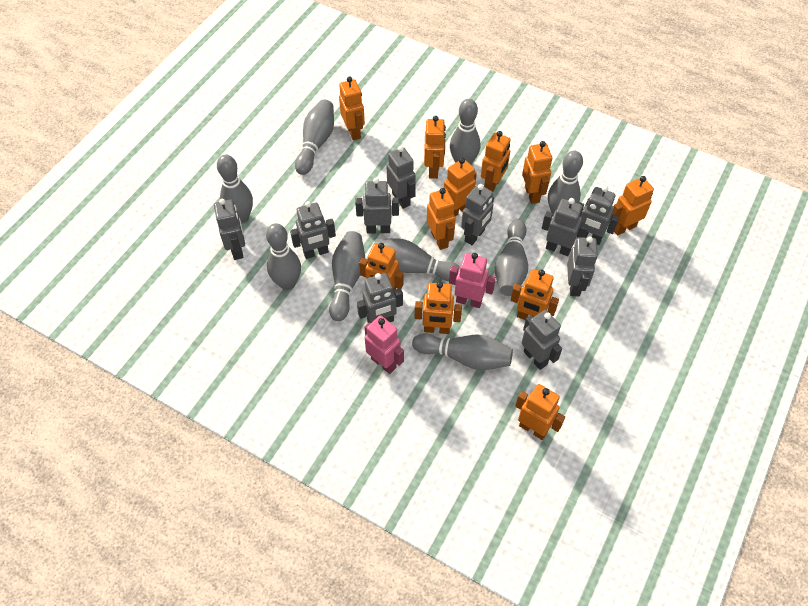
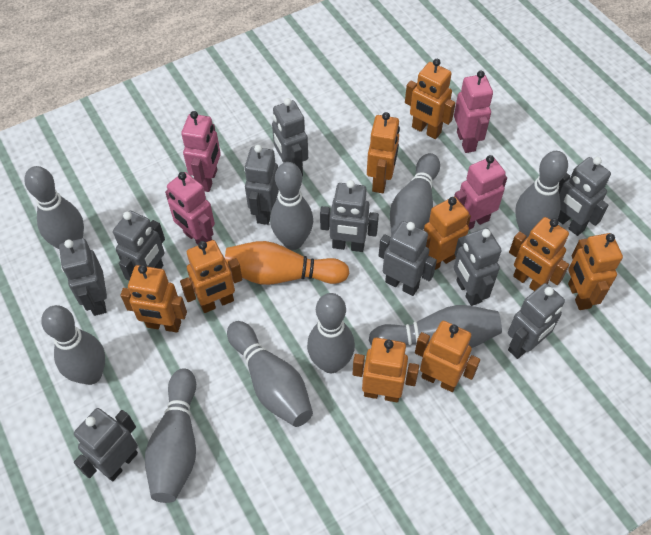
orange bowling pin: 0 -> 1
orange robot: 11 -> 9
pink robot: 2 -> 4

